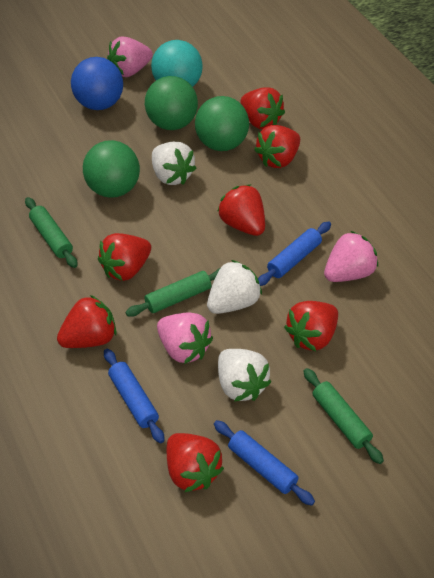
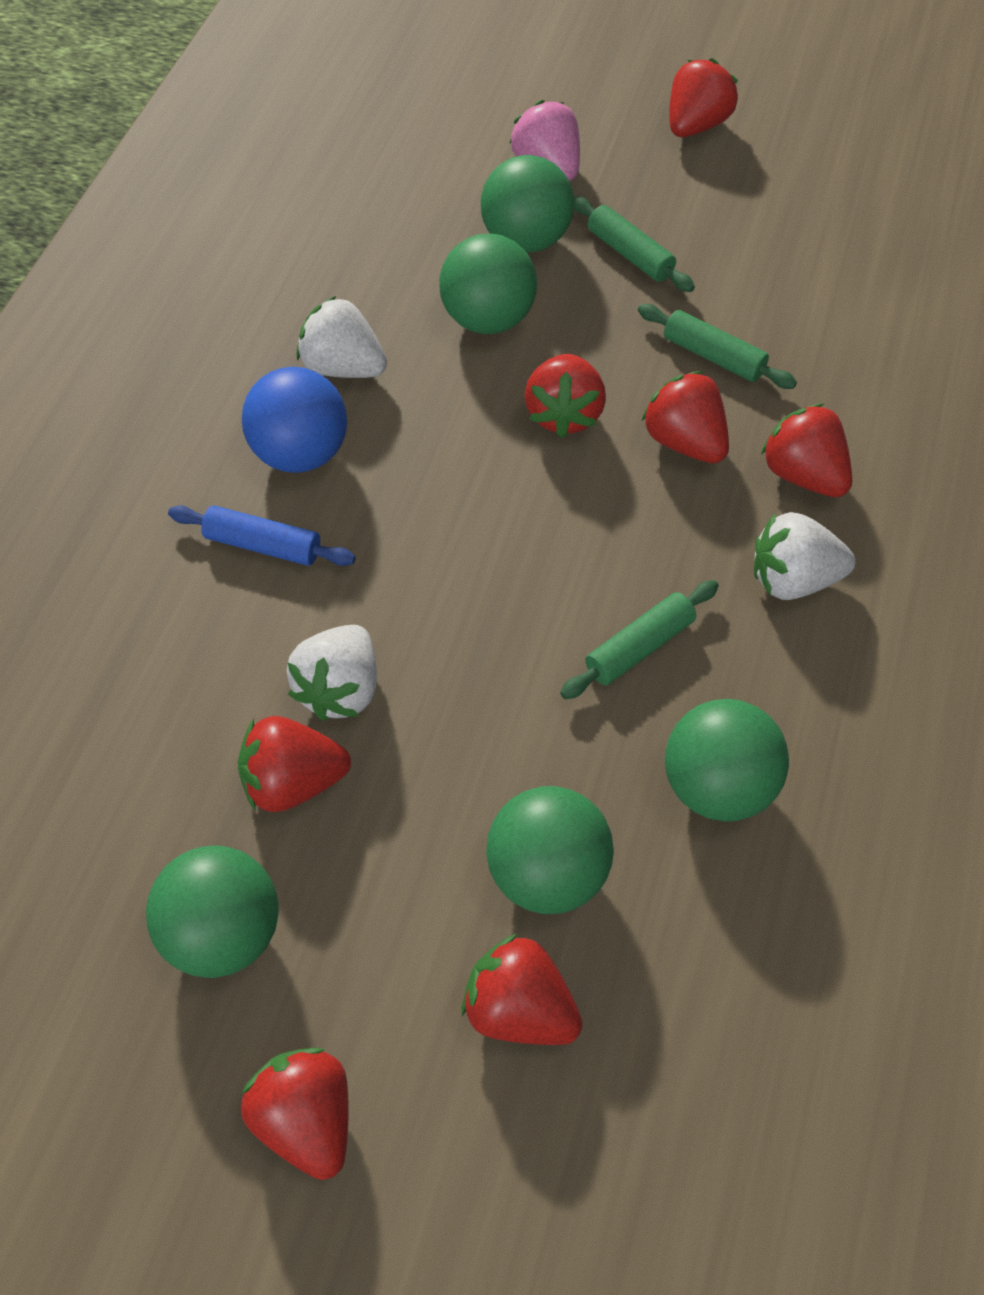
blue rolling pin: 3 -> 1
green ball: 3 -> 5
pink strawberry: 3 -> 1
turquoise ball: 1 -> 0

